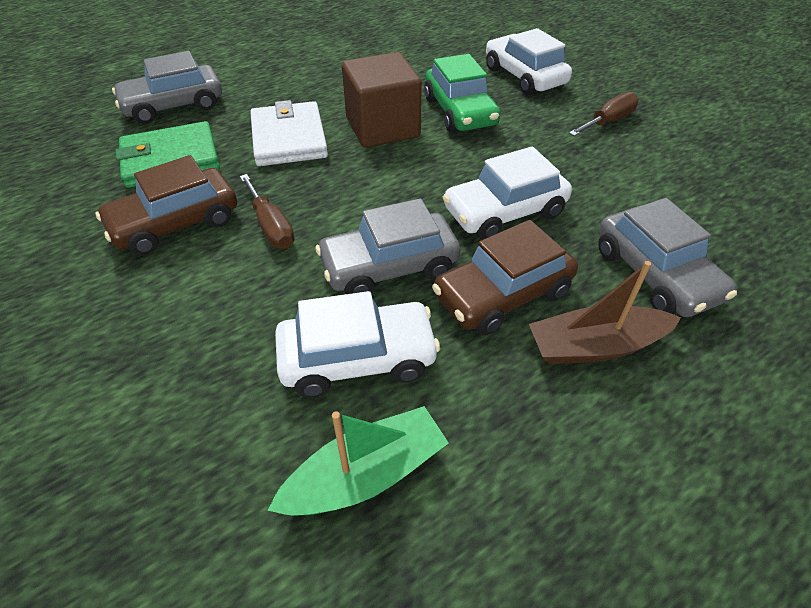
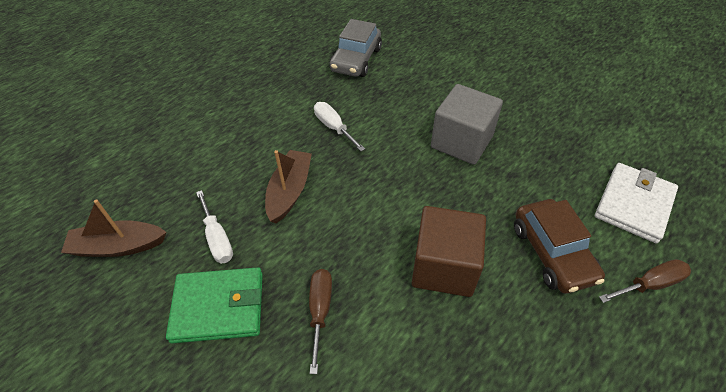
brown boat: 1 -> 2
brown car: 2 -> 1
green boat: 1 -> 0
green car: 1 -> 0
grey car: 3 -> 1
grey cube: 0 -> 1
white car: 3 -> 0
white screwdriver: 0 -> 2

